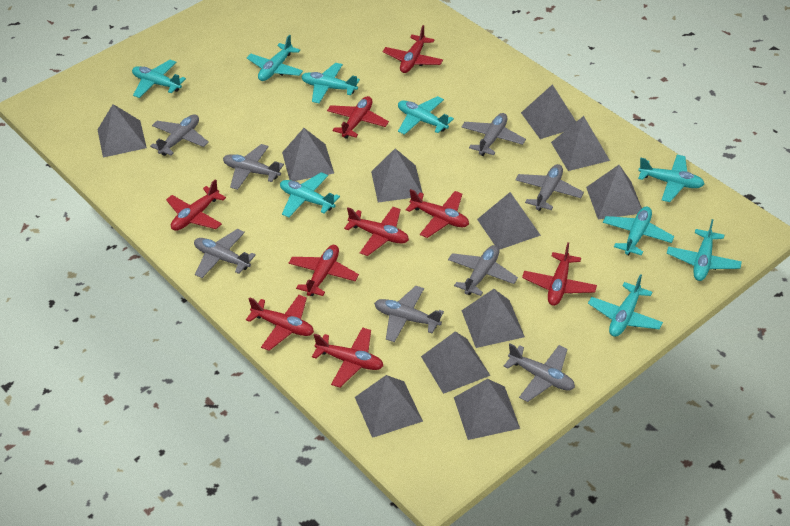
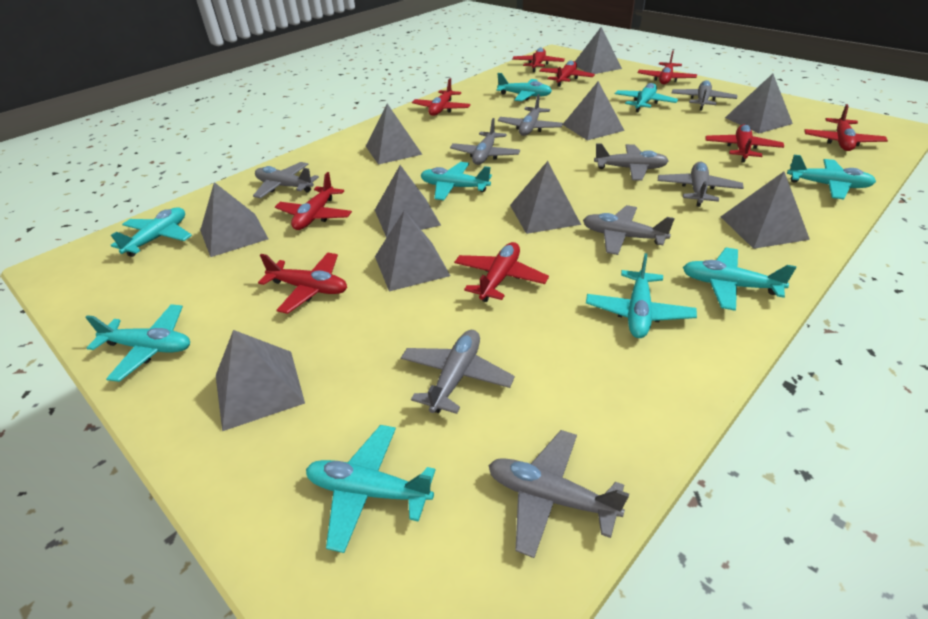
grey plane: 8 -> 9
grey pyramid: 11 -> 10

